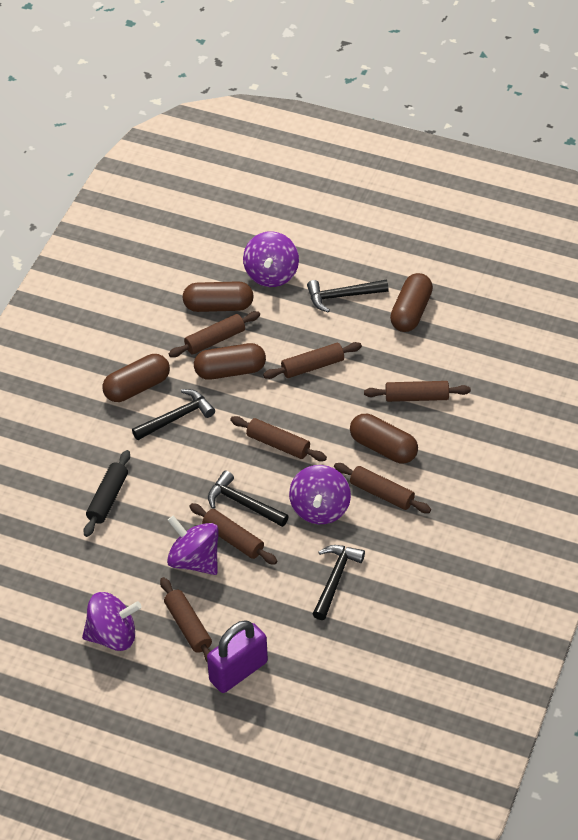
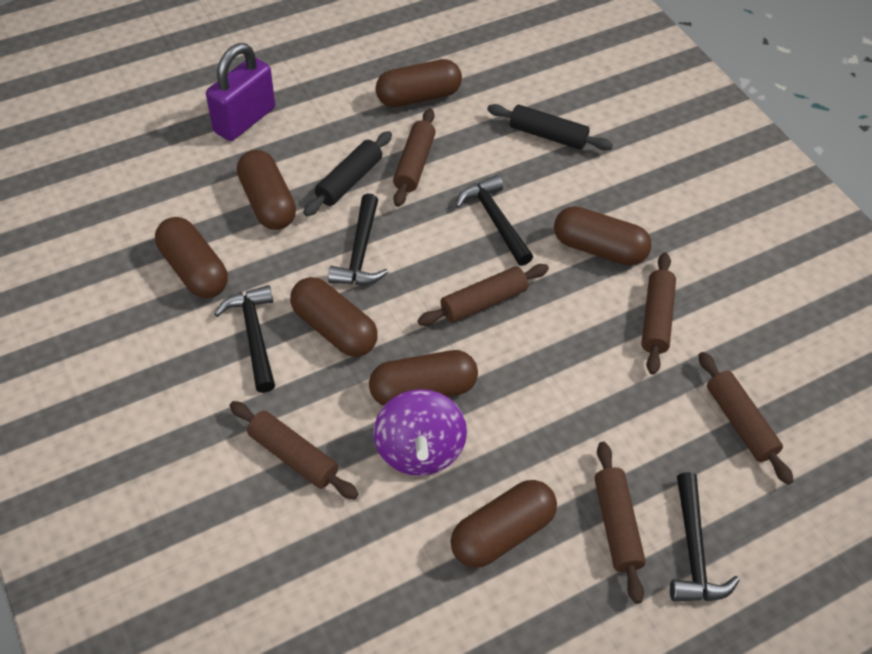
black rolling pin: 1 -> 2
brown capsule: 5 -> 7
brown rolling pin: 7 -> 6
purple spinning top: 4 -> 1

